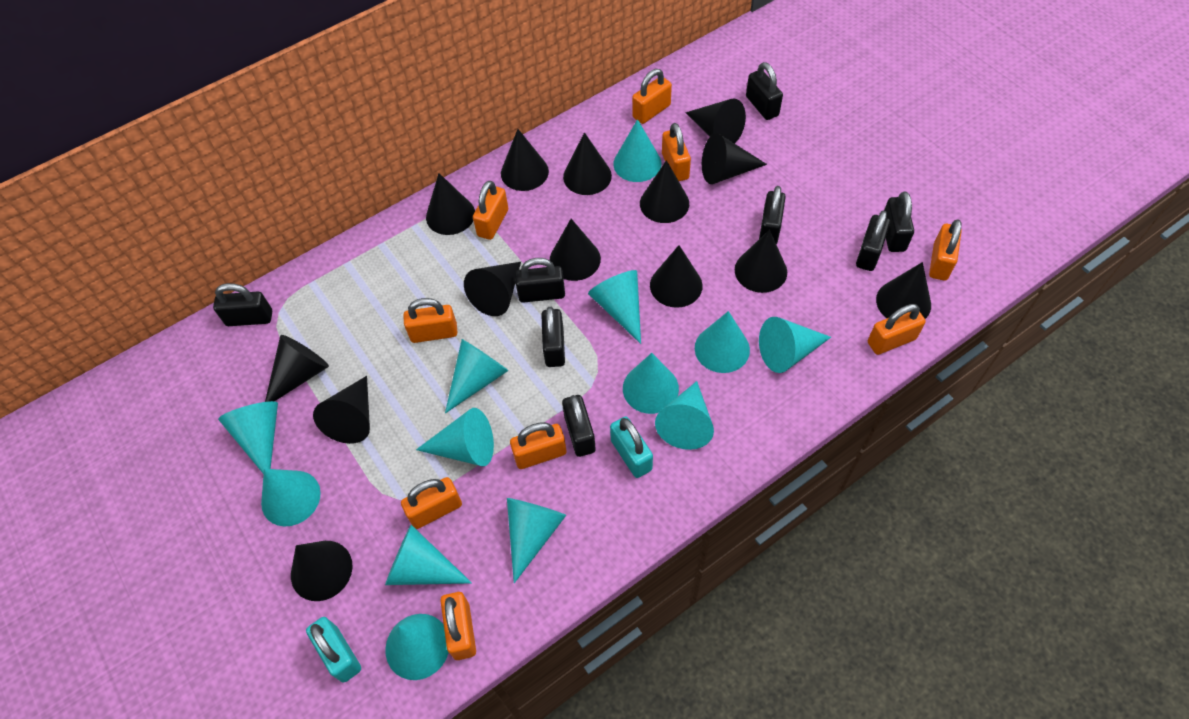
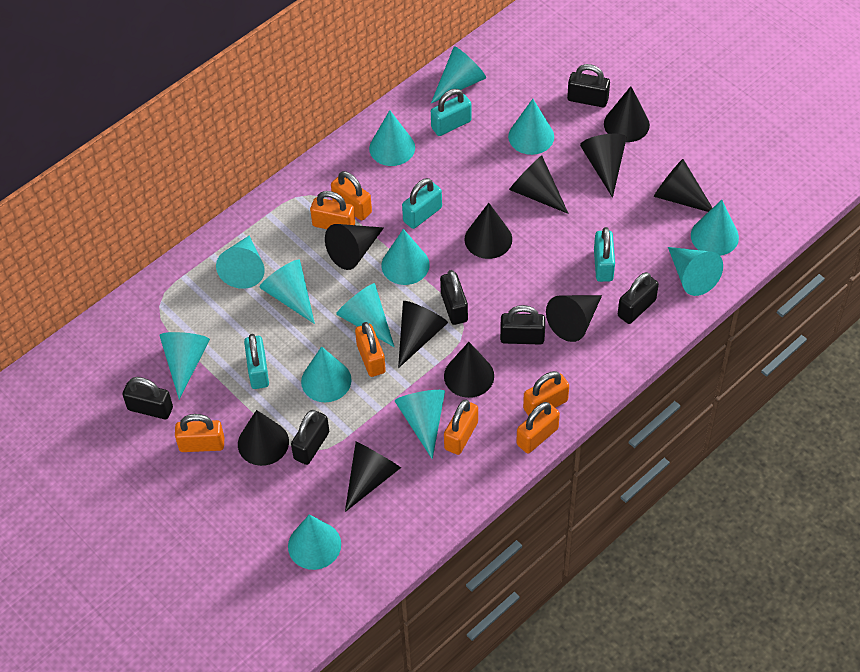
black cone: 14 -> 11
black padlock: 8 -> 6
orange padlock: 9 -> 7
turquoise padlock: 2 -> 4

